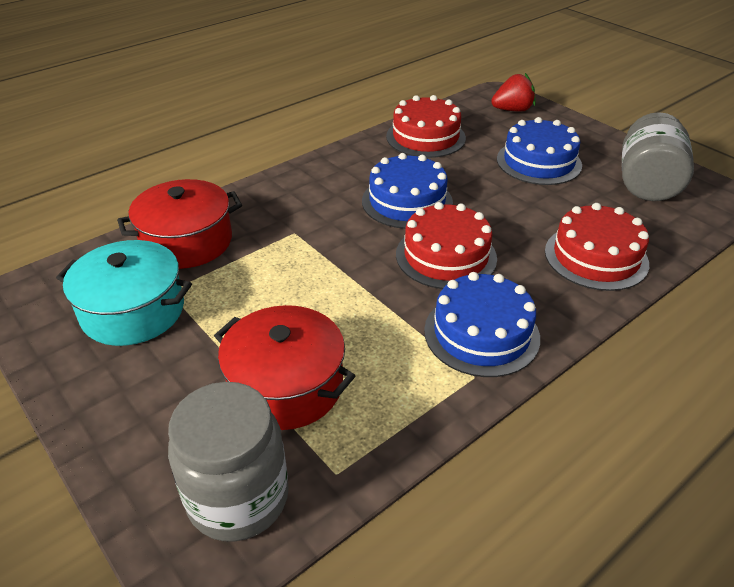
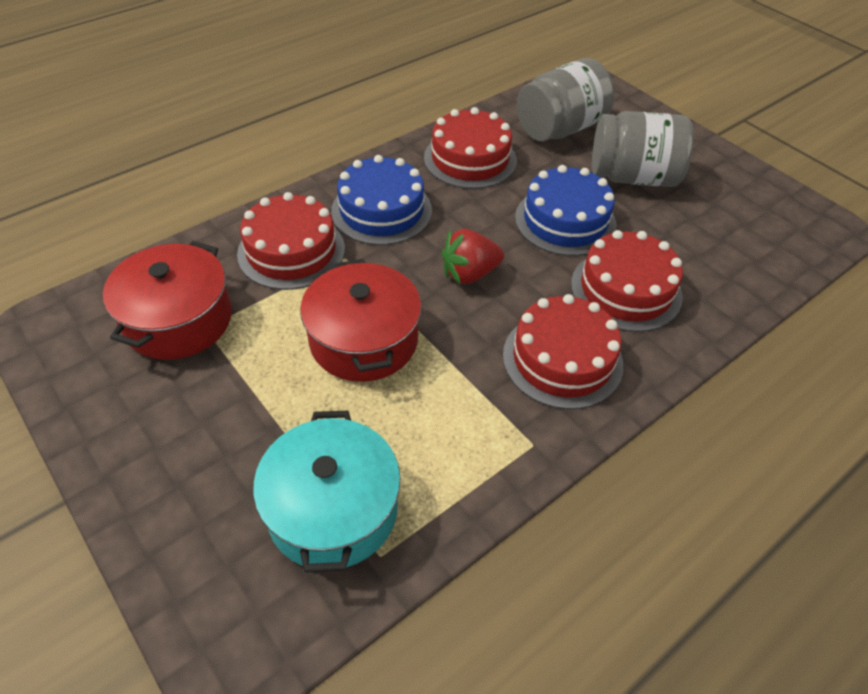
blue cake: 3 -> 2
red cake: 3 -> 4

